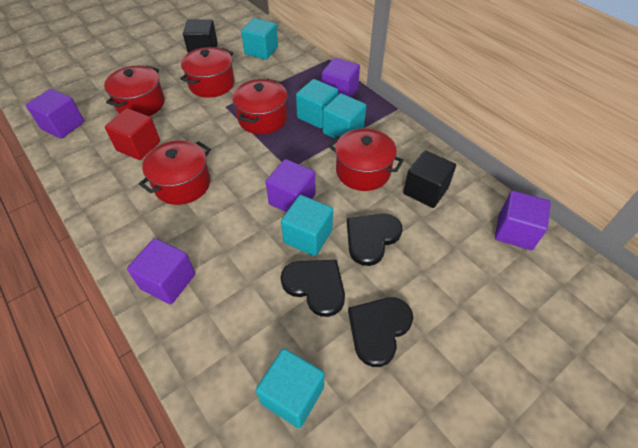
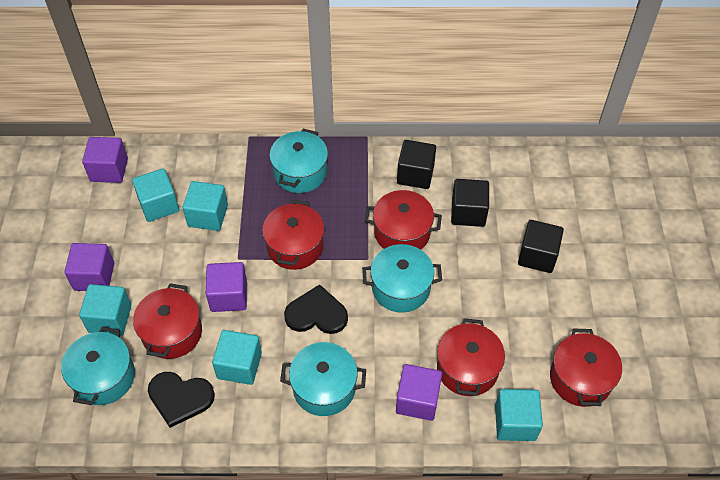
black cube: 2 -> 3
black heart: 3 -> 2
purple cube: 5 -> 4
red cube: 1 -> 0
turquoise pot: 0 -> 4

